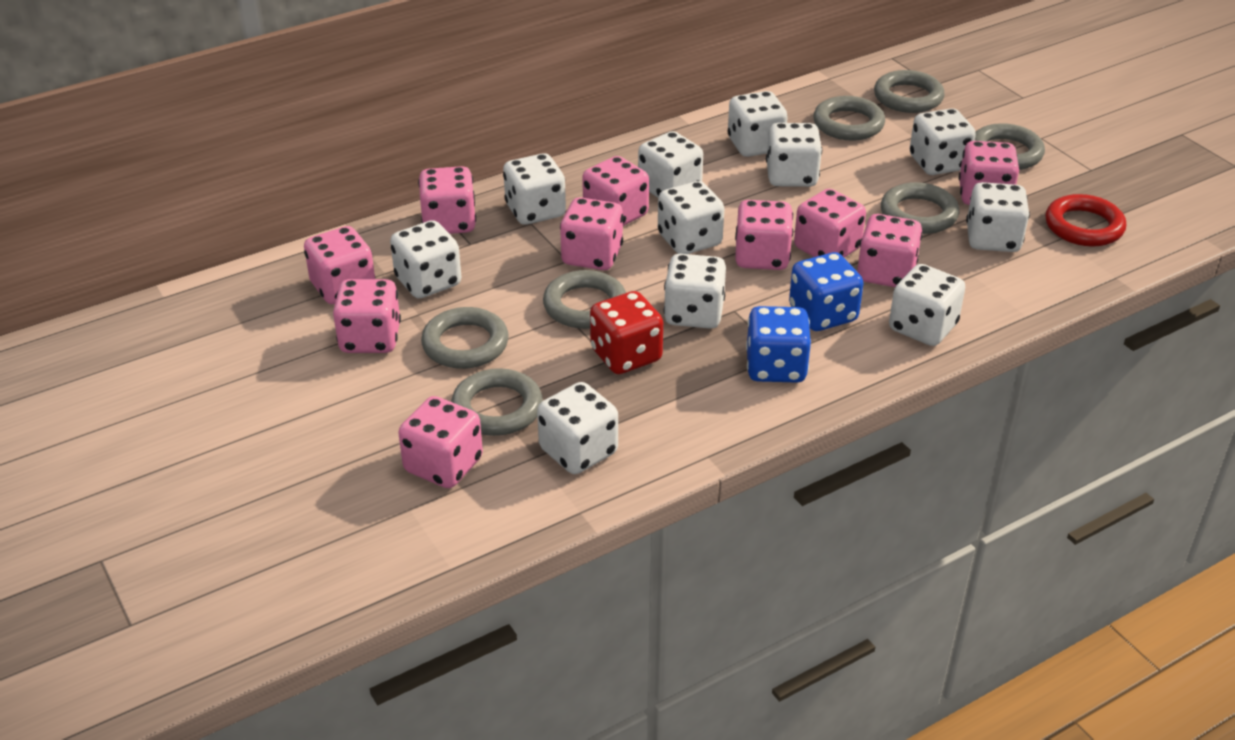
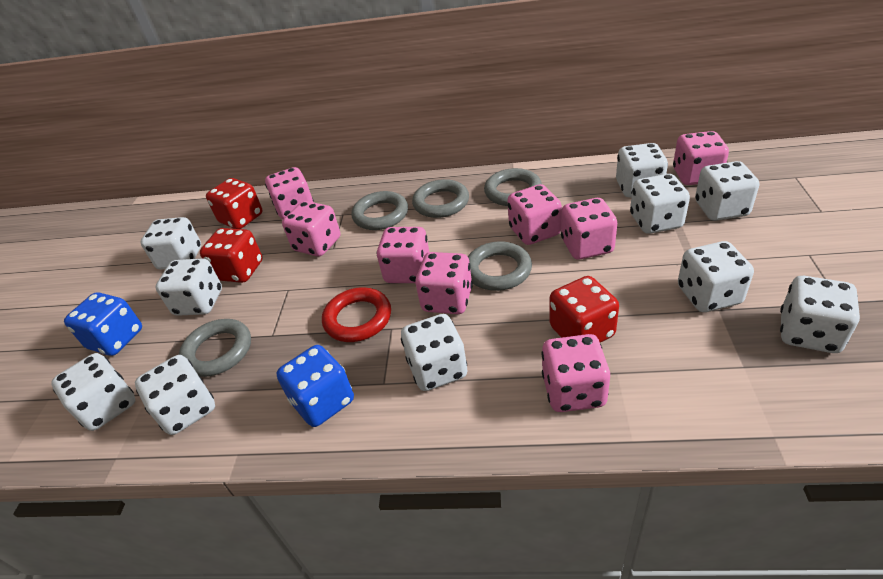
grey ring: 7 -> 5
pink dice: 10 -> 8
red dice: 1 -> 3
white dice: 11 -> 10

